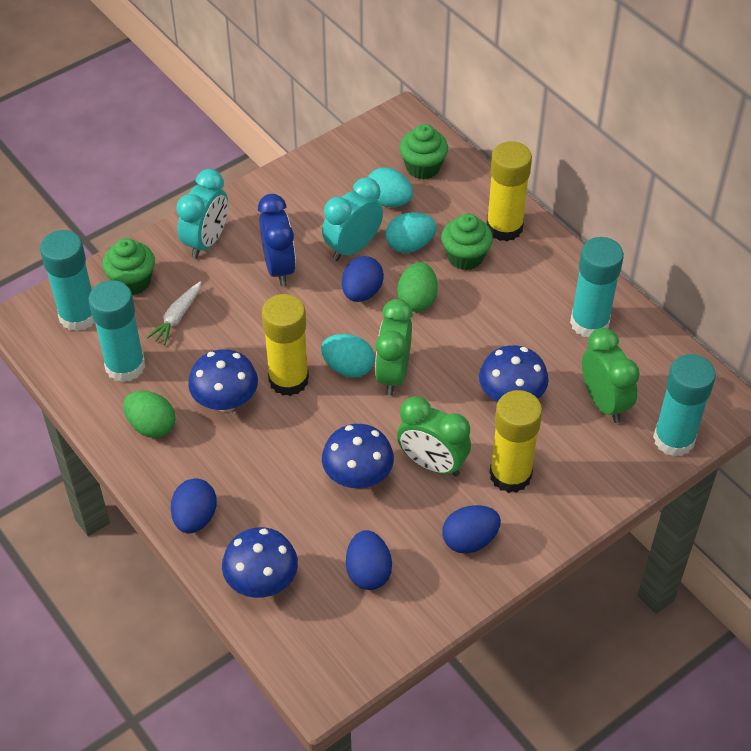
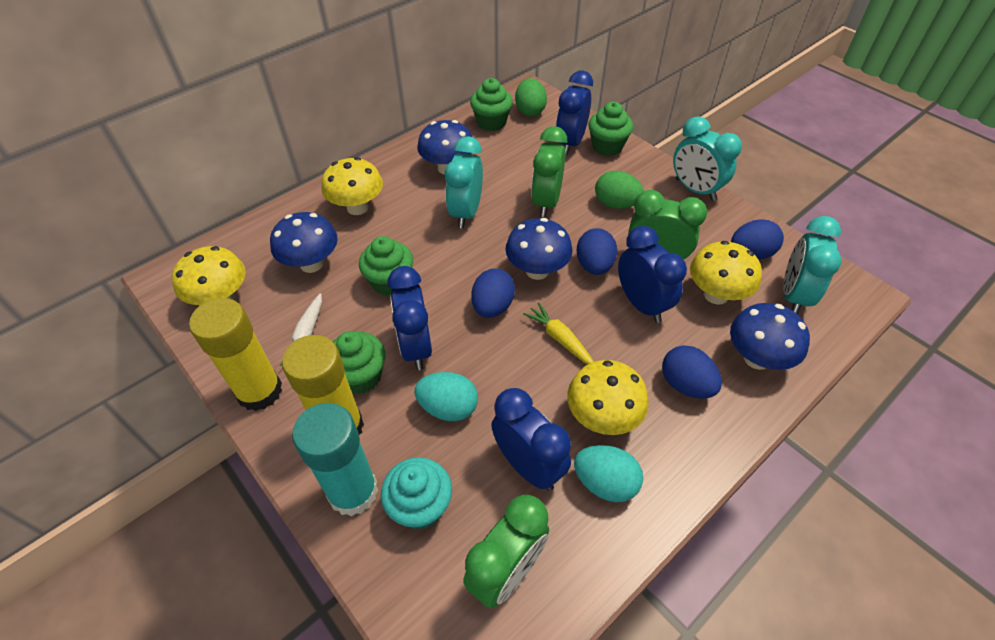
blue clock: 1 -> 4
green cupcake: 3 -> 4
turquoise clock: 2 -> 3
turquoise cupcake: 0 -> 1
turquoise egg: 3 -> 2
turquoise glue stick: 4 -> 1
yellow carrot: 0 -> 1
yellow glue stick: 3 -> 2
yellow mushroom: 0 -> 4

